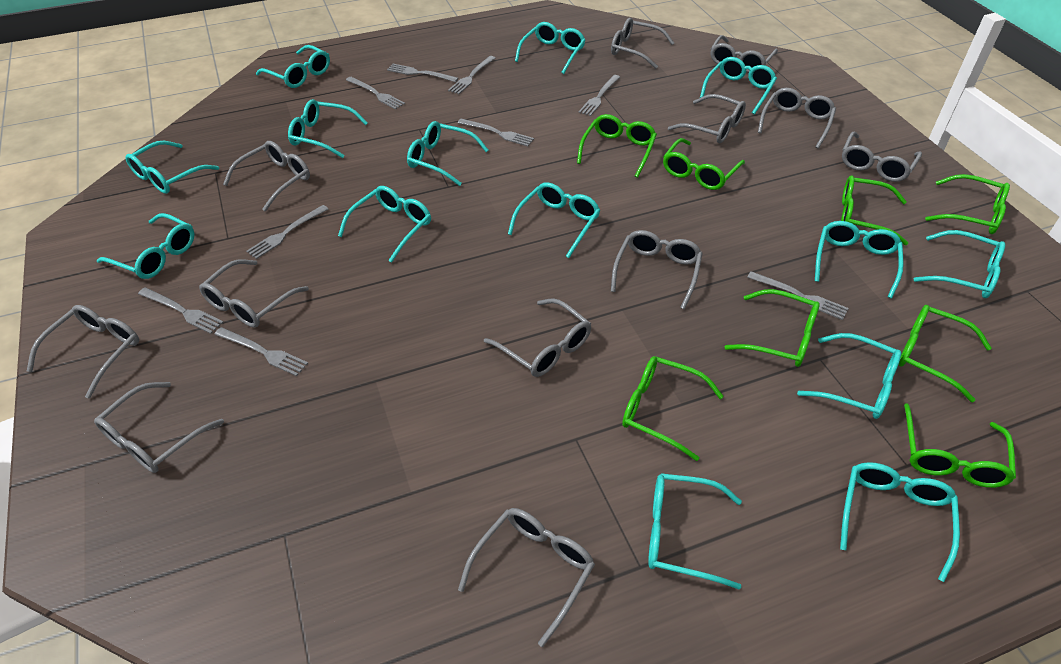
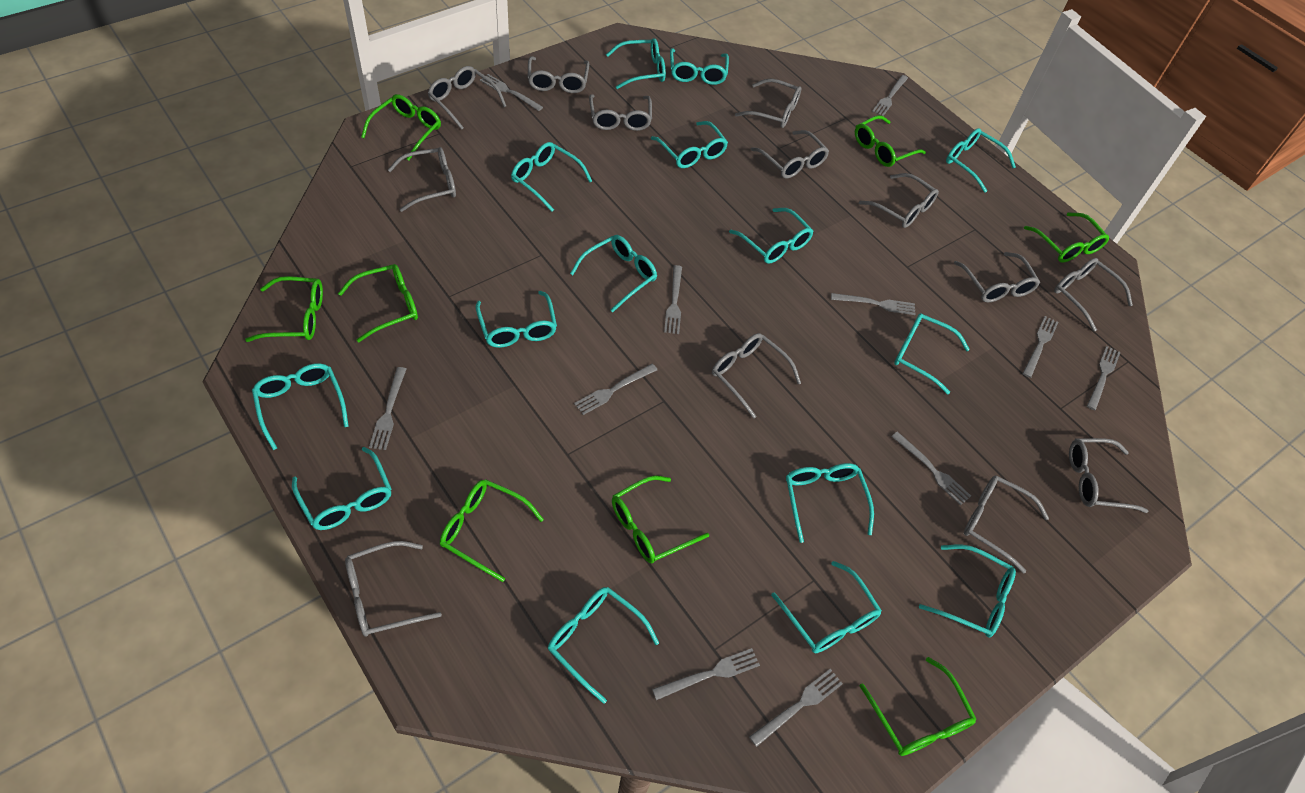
grey fork: 9 -> 11
grey glasses: 12 -> 13
turquoise glasses: 14 -> 15

